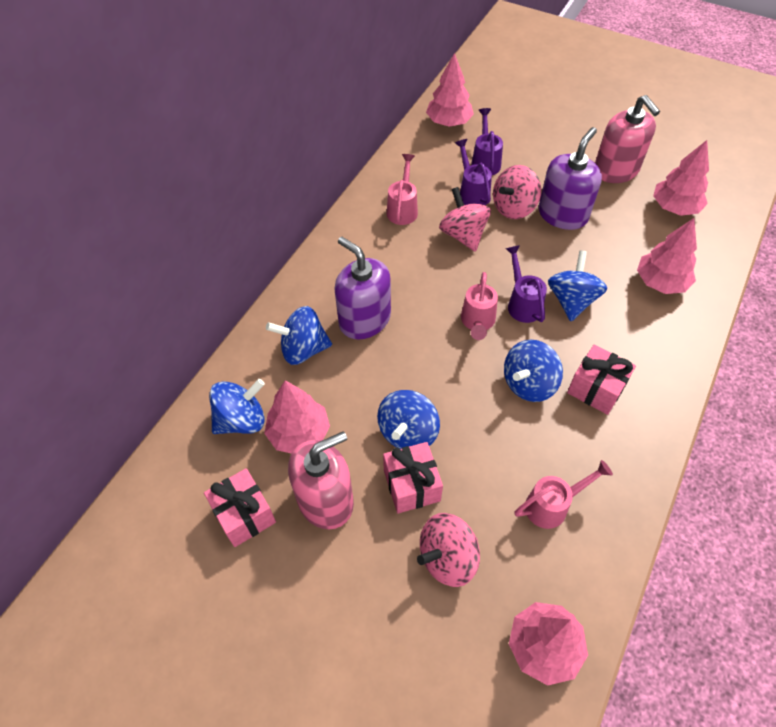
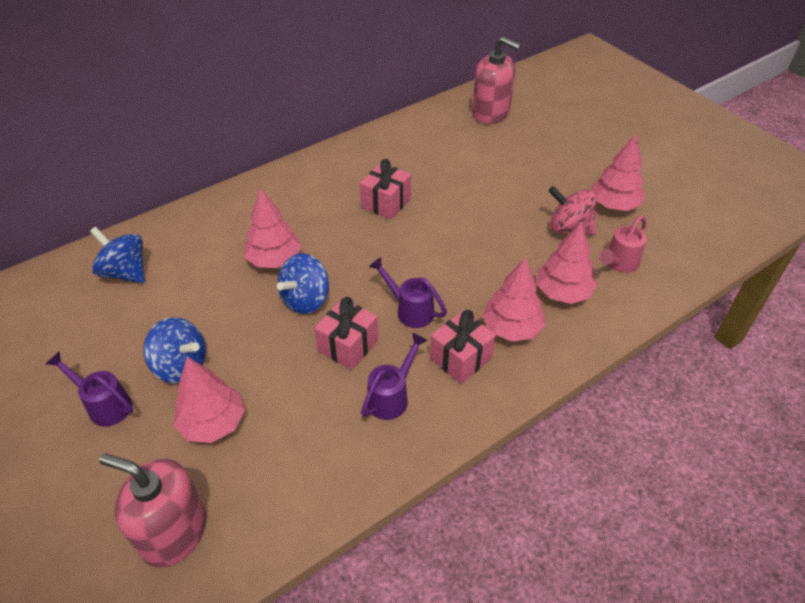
blue spinning top: 5 -> 3
pink spinning top: 3 -> 1
pink watering can: 3 -> 1
purple soap dispenser: 2 -> 0

